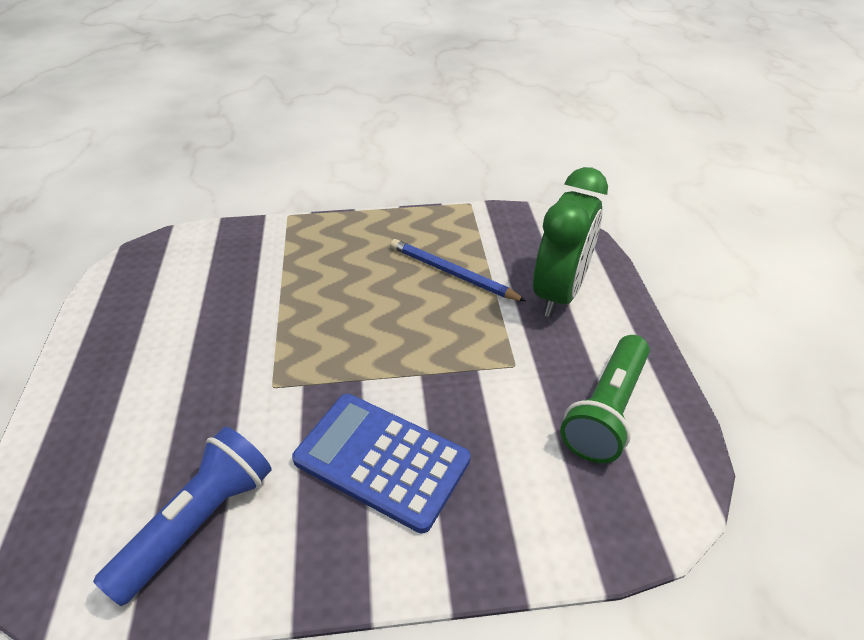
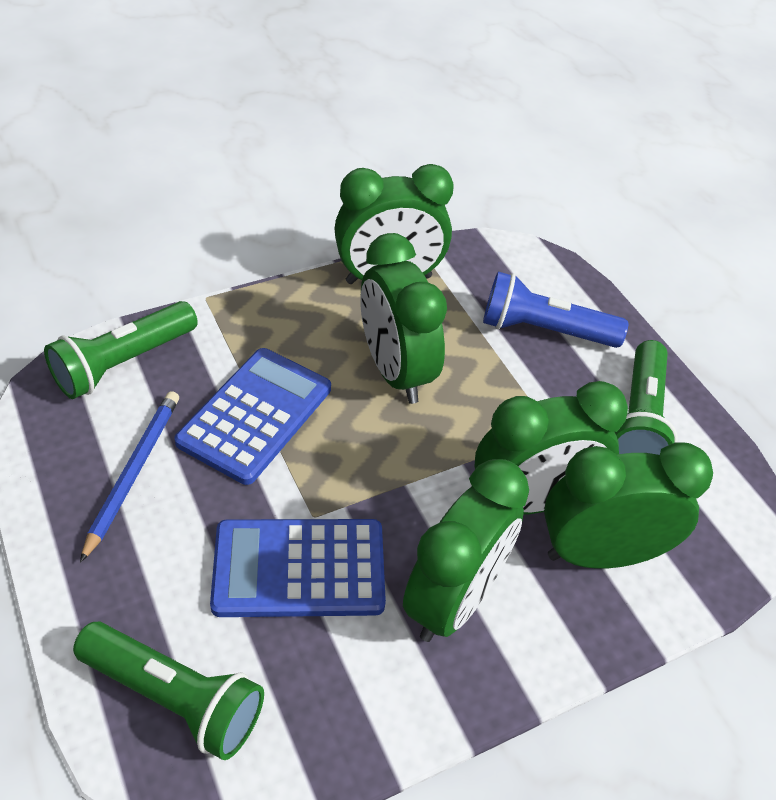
blue calculator: 1 -> 2
green clock: 1 -> 5
green flashlight: 1 -> 3

